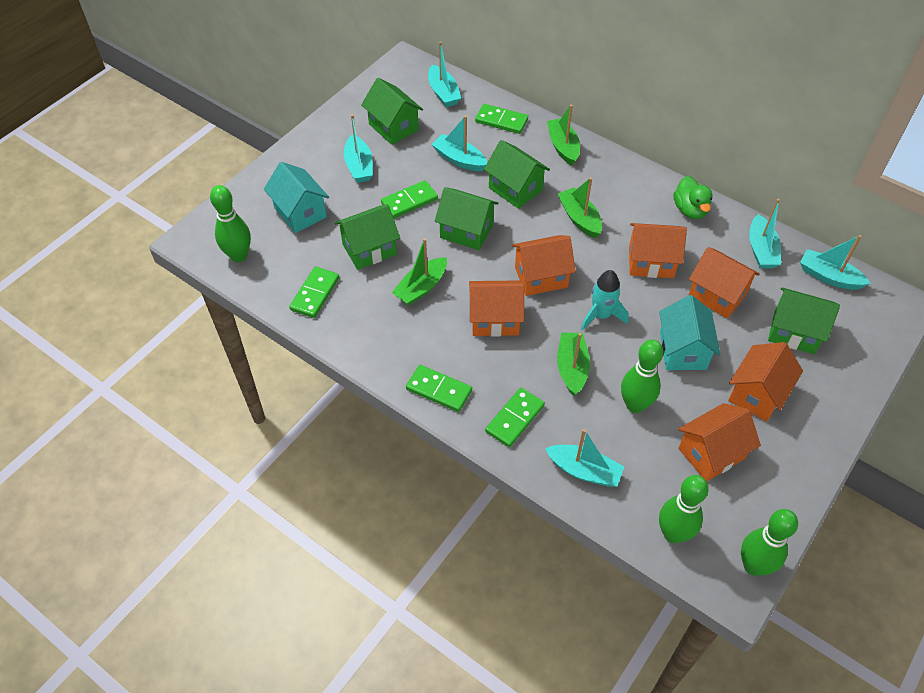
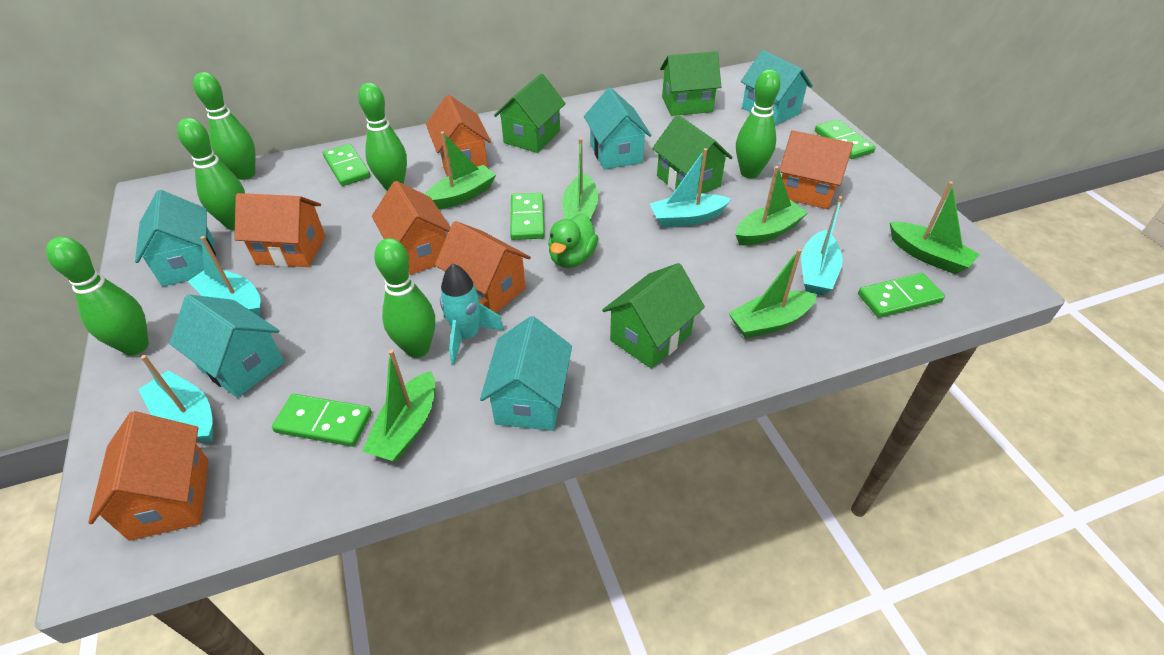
green boat: 4 -> 6
green bowling pin: 4 -> 6
green house: 5 -> 4
turquoise boat: 6 -> 4
turquoise house: 2 -> 5

